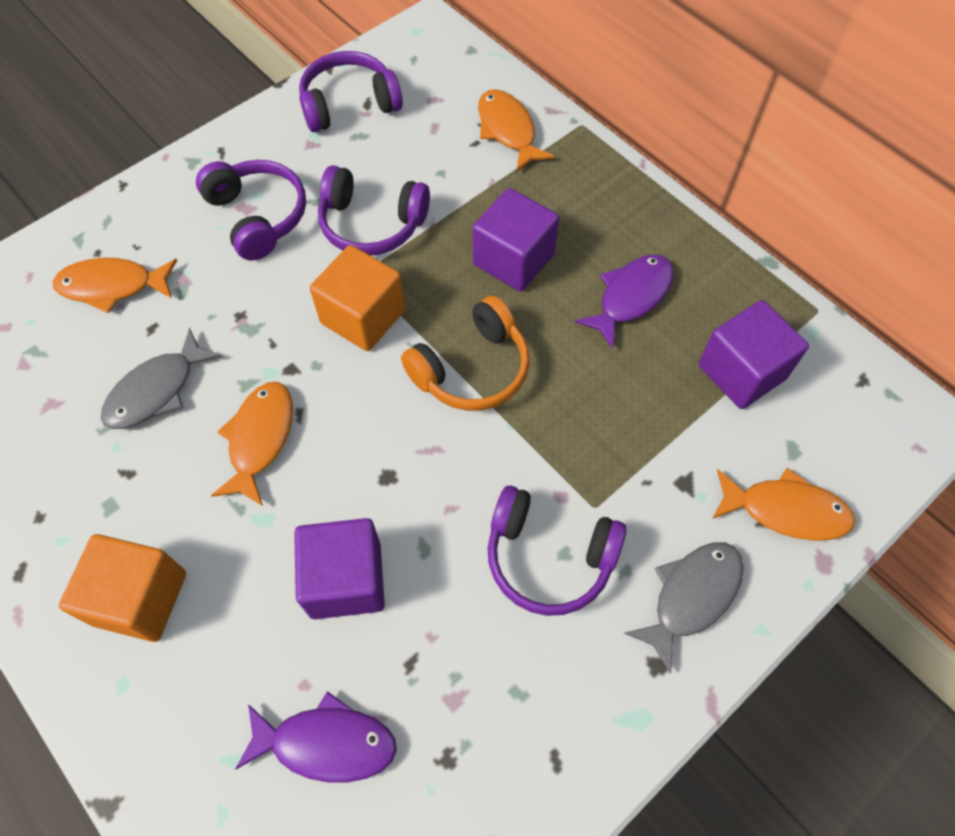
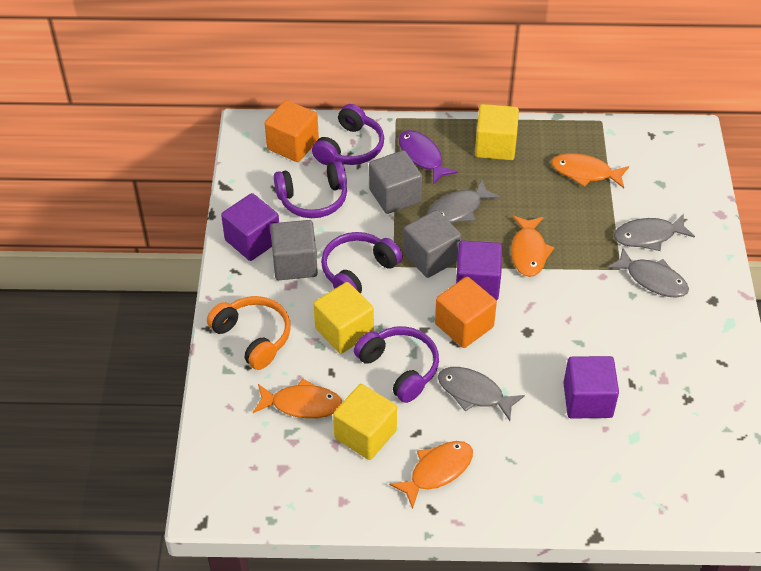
grey cube: 0 -> 3
grey fish: 2 -> 4
purple fish: 2 -> 1
yellow cube: 0 -> 3

